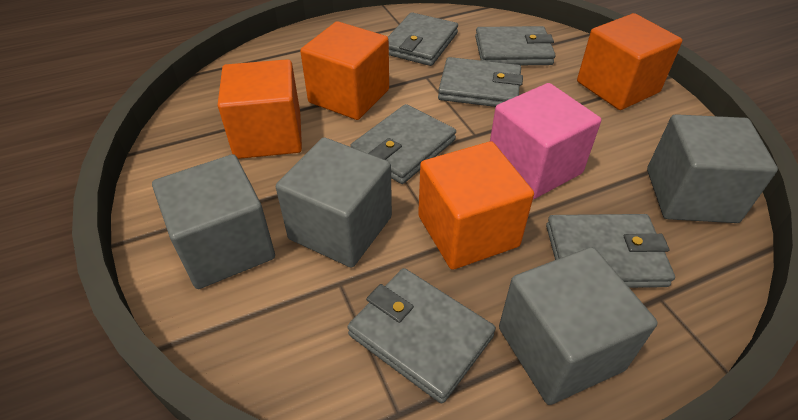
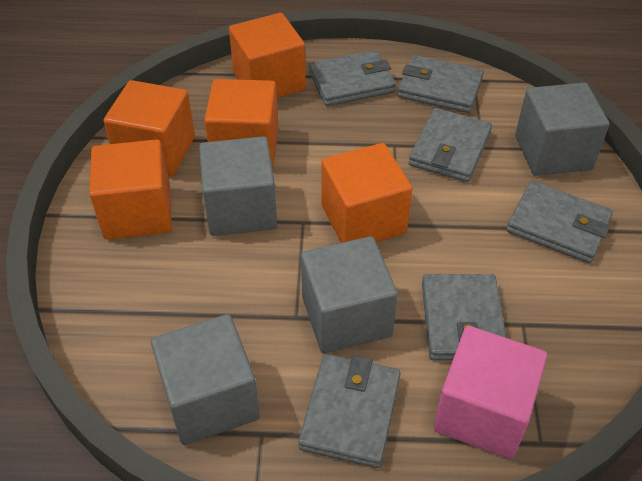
orange cube: 4 -> 5

